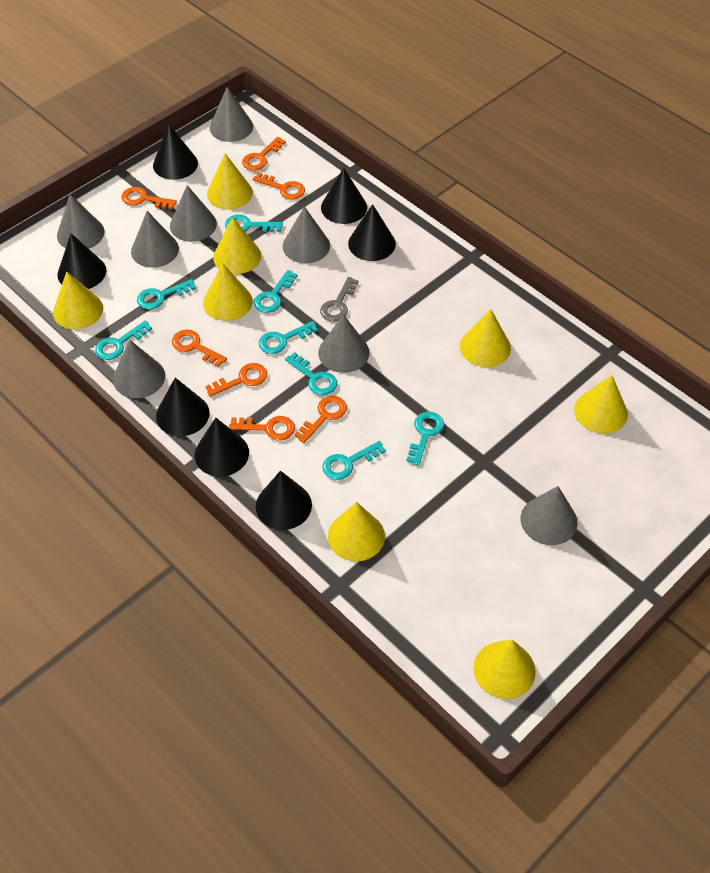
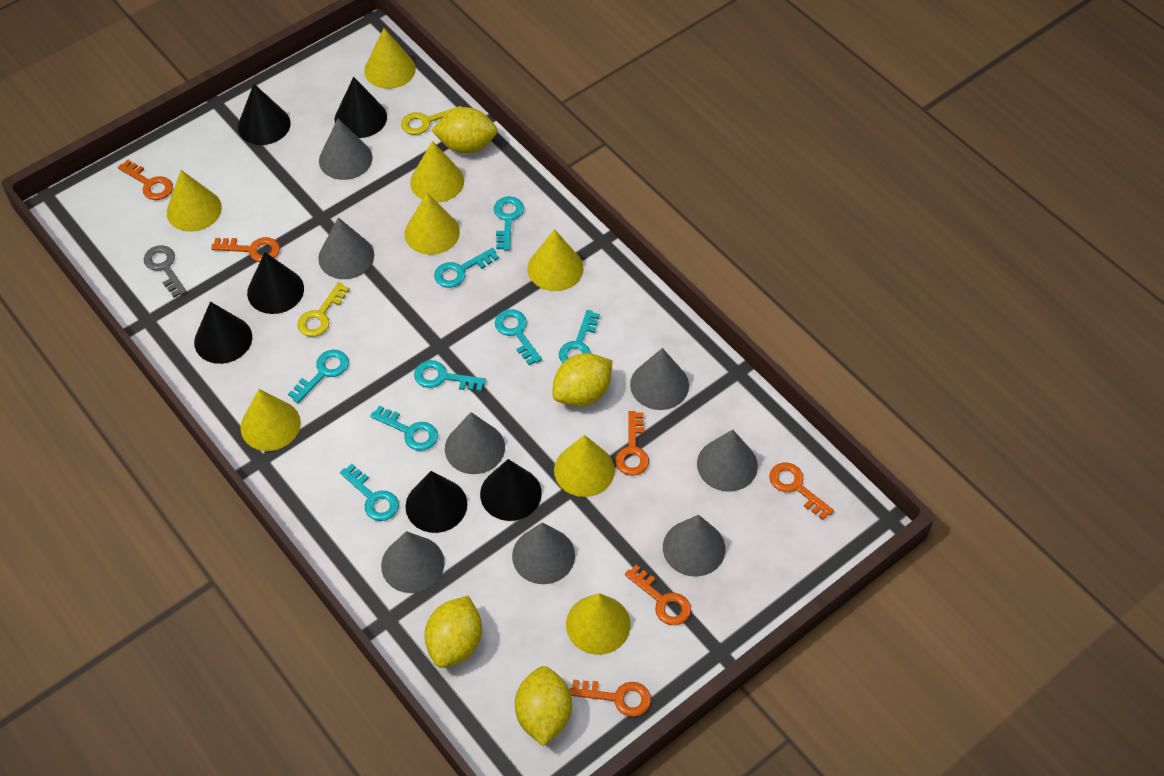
black cone: 7 -> 6
orange key: 7 -> 6
yellow key: 0 -> 2
yellow lemon: 0 -> 4

